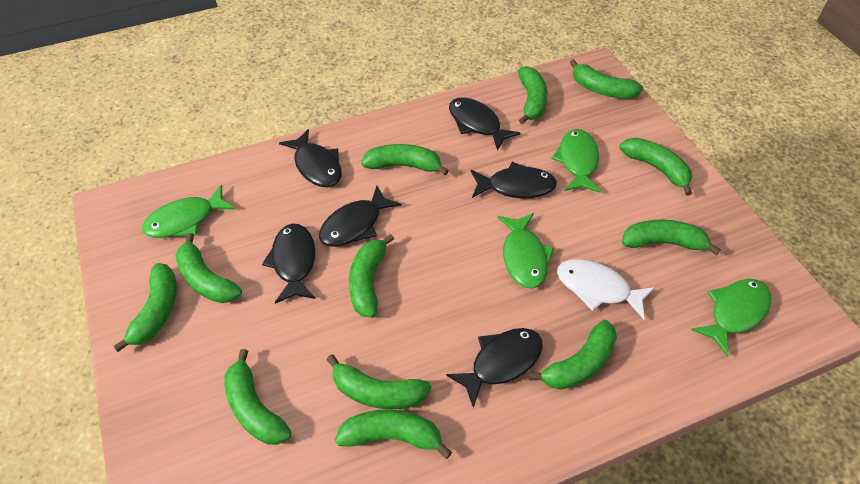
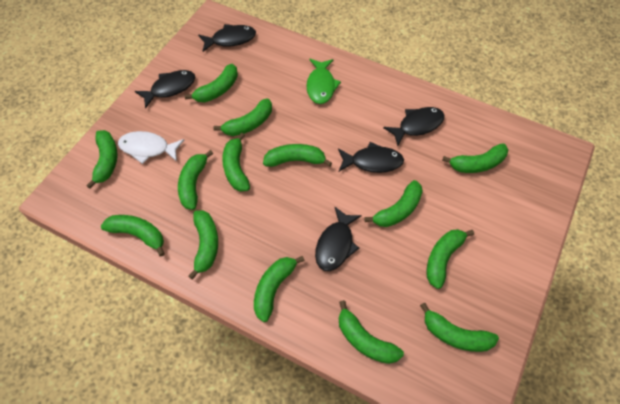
black fish: 6 -> 5
green banana: 12 -> 14
green fish: 4 -> 1

